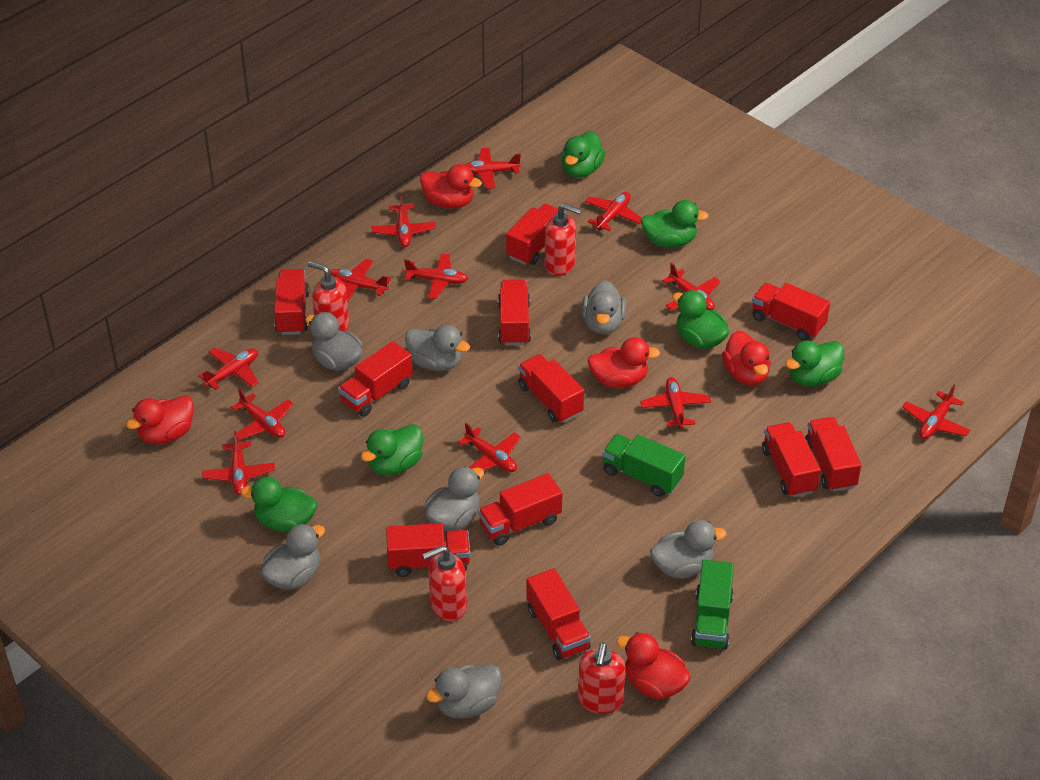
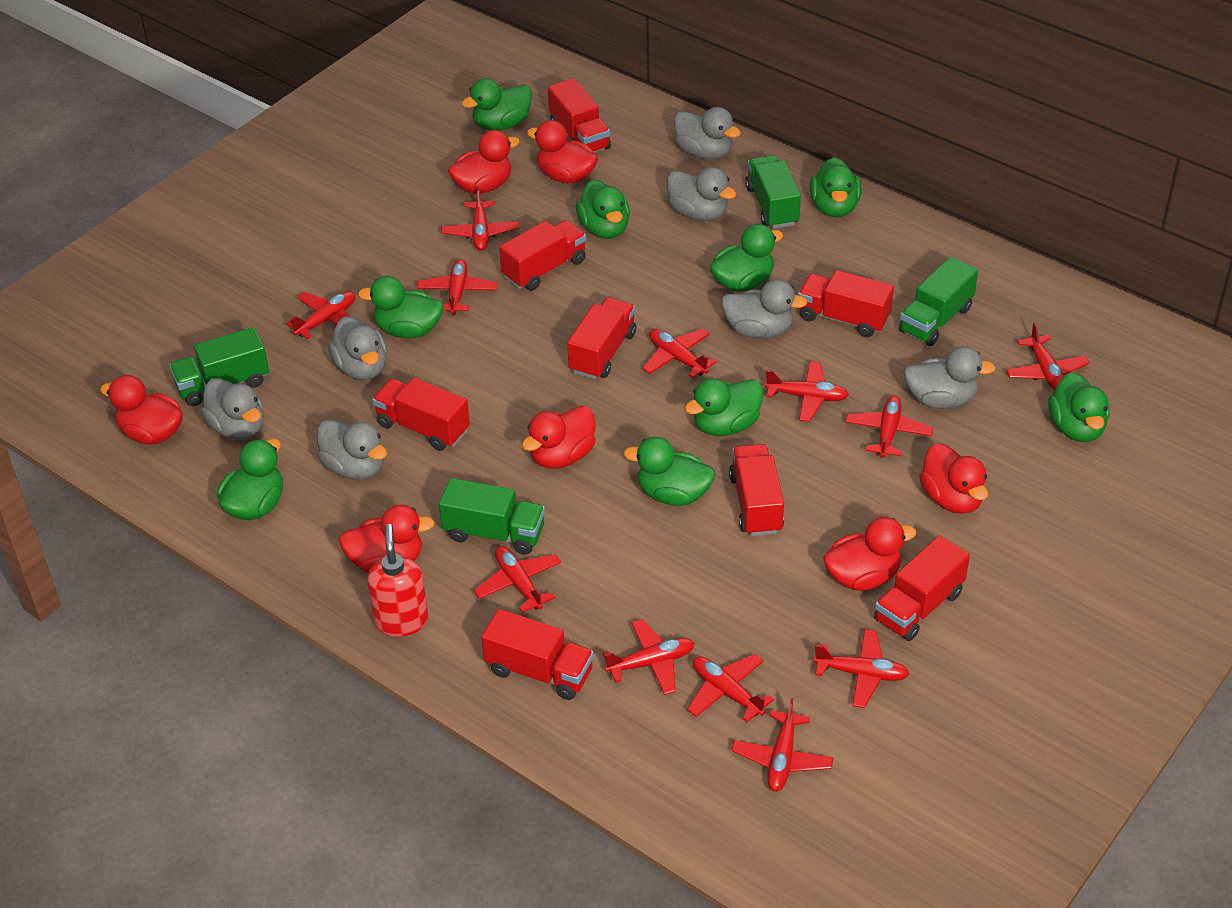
green duck: 6 -> 9
green truck: 2 -> 4
red duck: 5 -> 7
red soap dispenser: 4 -> 1
red truck: 11 -> 8

